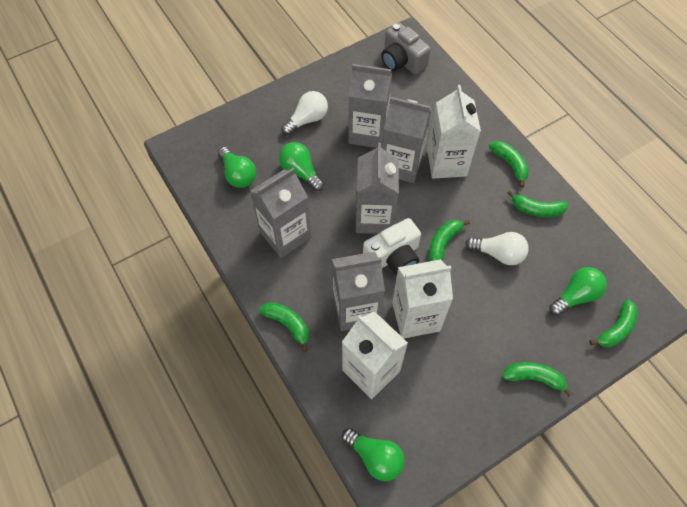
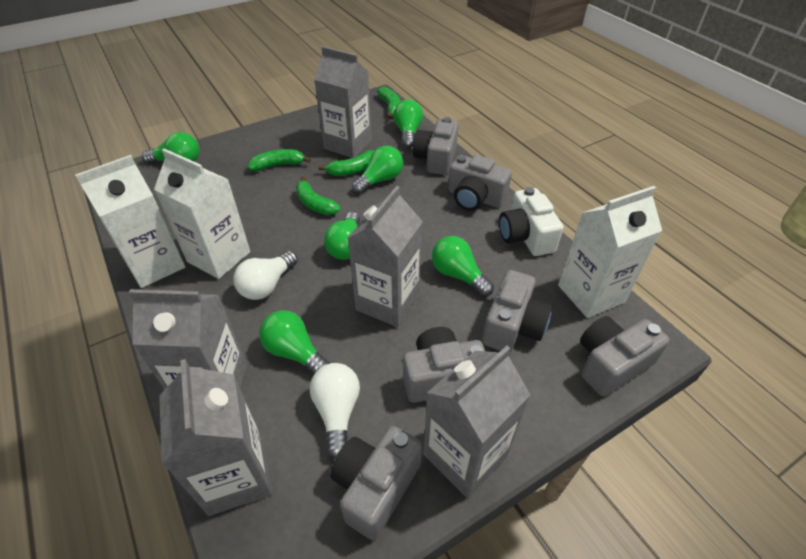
green banana: 6 -> 4
green light bulb: 4 -> 6
grey camera: 1 -> 6

